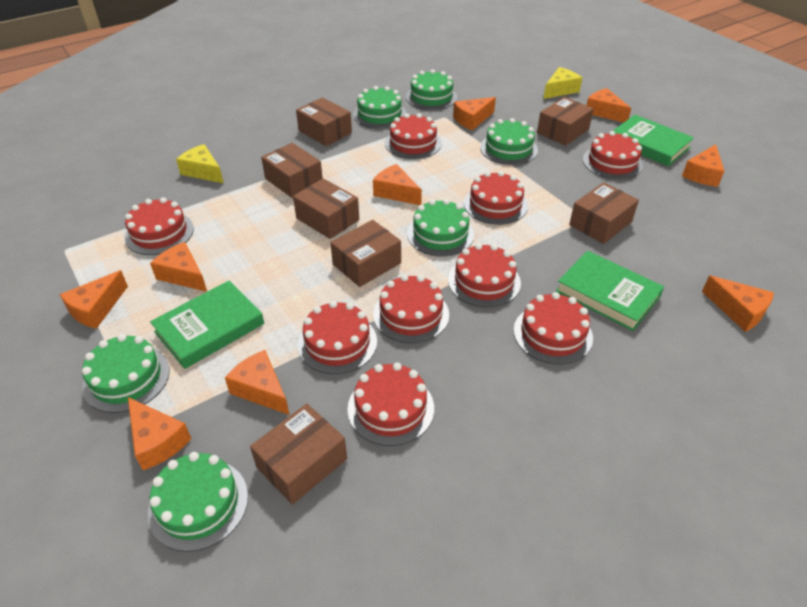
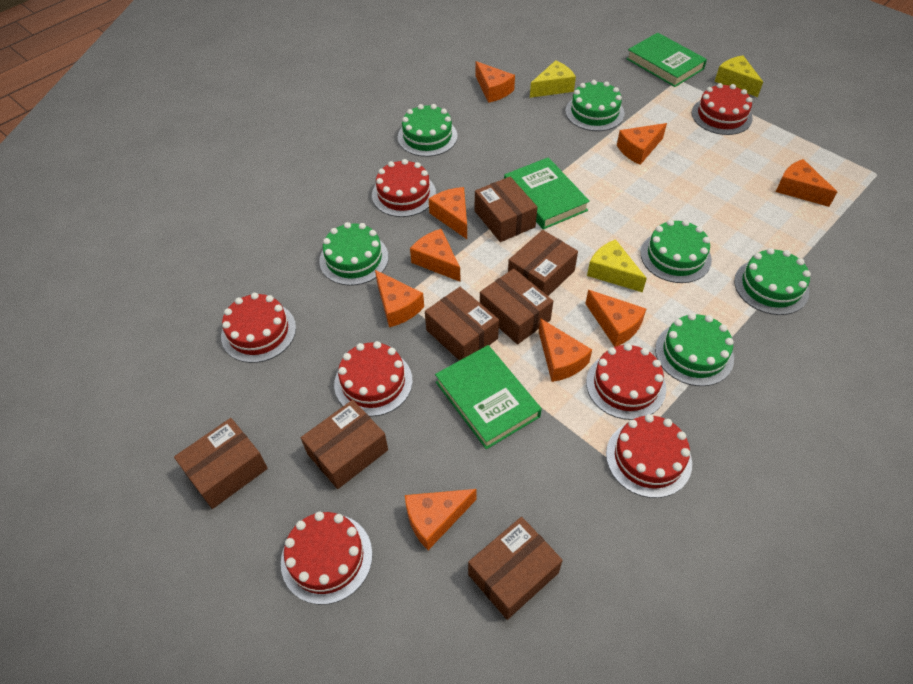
red cake: 9 -> 7
yellow cheese: 2 -> 3

